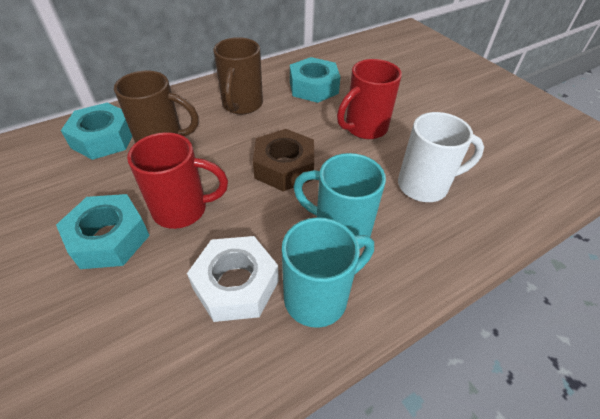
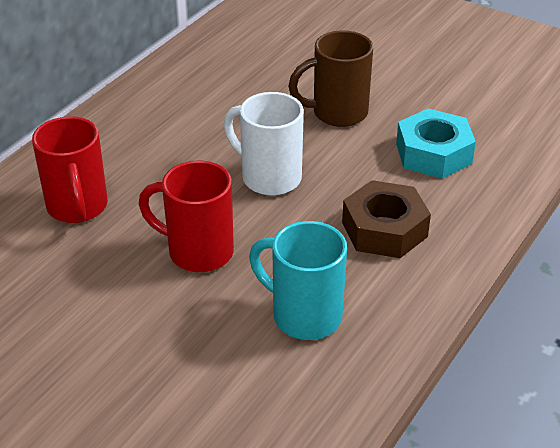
brown mug: 2 -> 1
turquoise mug: 2 -> 1
turquoise nut: 3 -> 1
white nut: 1 -> 0

